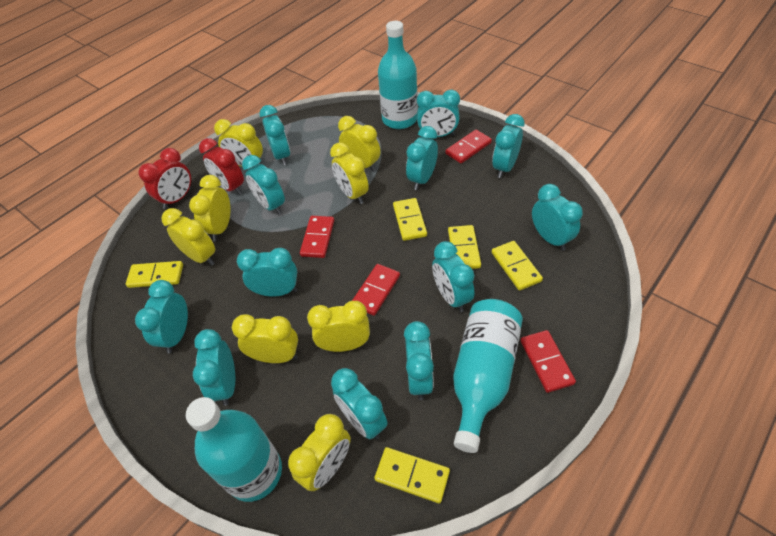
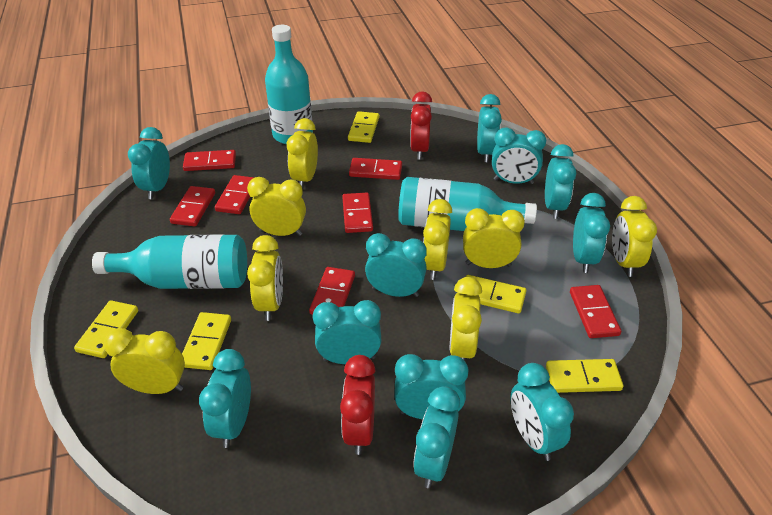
red domino: 4 -> 7
turquoise clock: 12 -> 11

